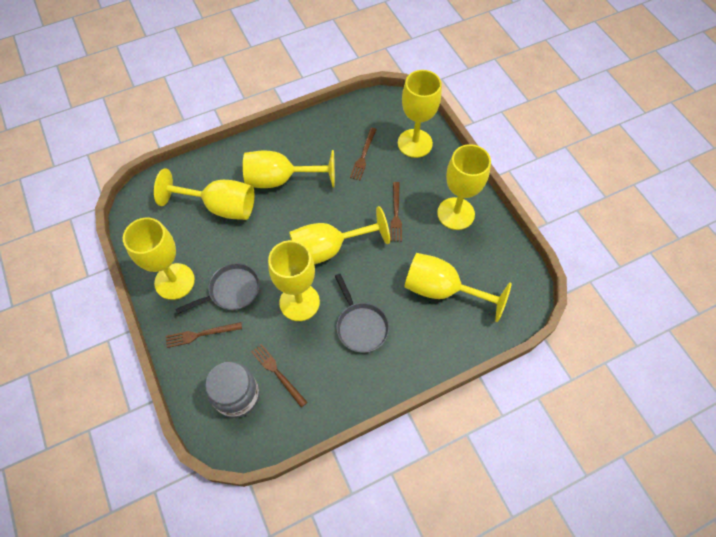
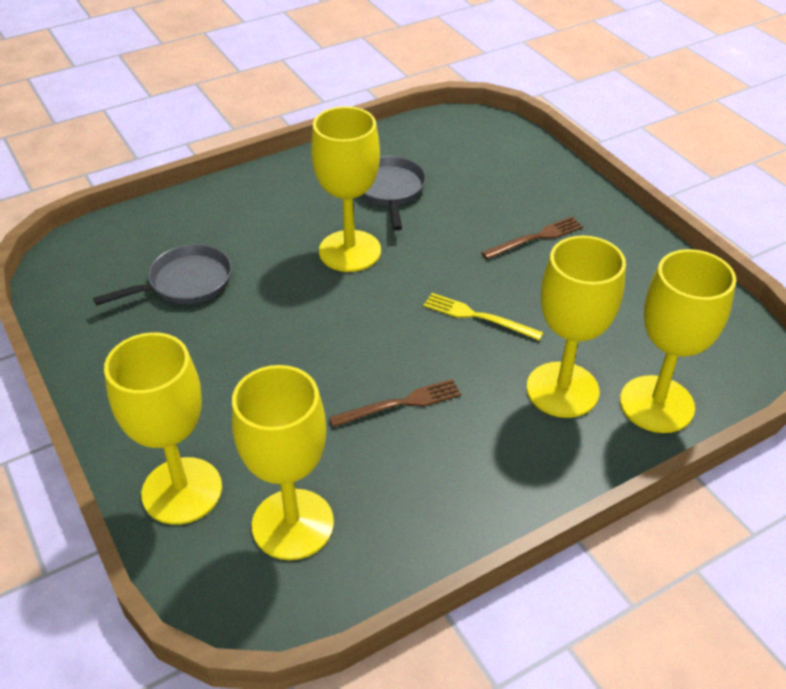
brown fork: 4 -> 2
grey jar: 1 -> 0
yellow fork: 0 -> 1
yellow goblet: 8 -> 5

